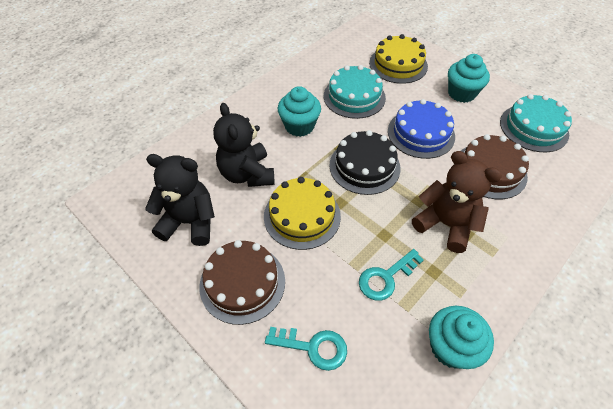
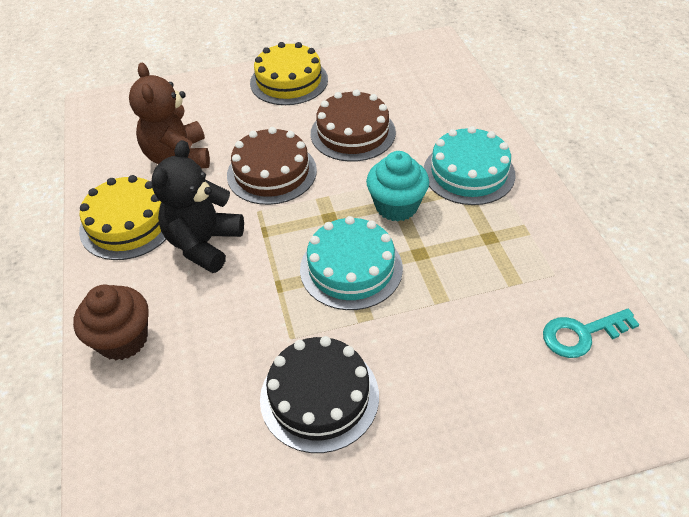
black teddy bear: 2 -> 1
blue cake: 1 -> 0
brown cupcake: 0 -> 1
turquoise cupcake: 3 -> 1
turquoise key: 2 -> 1

